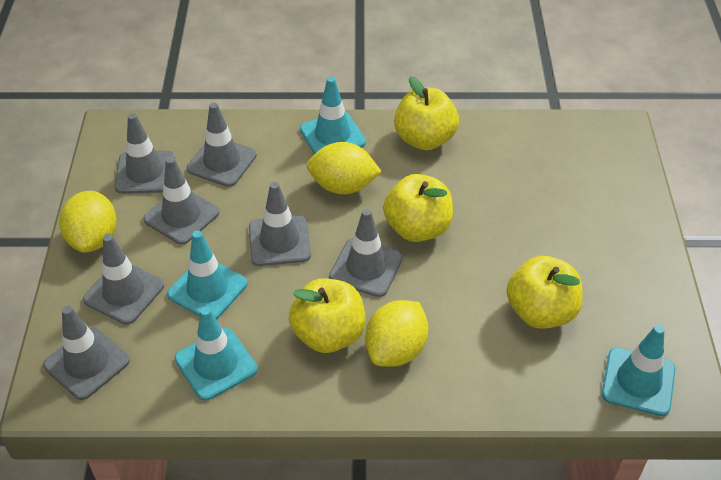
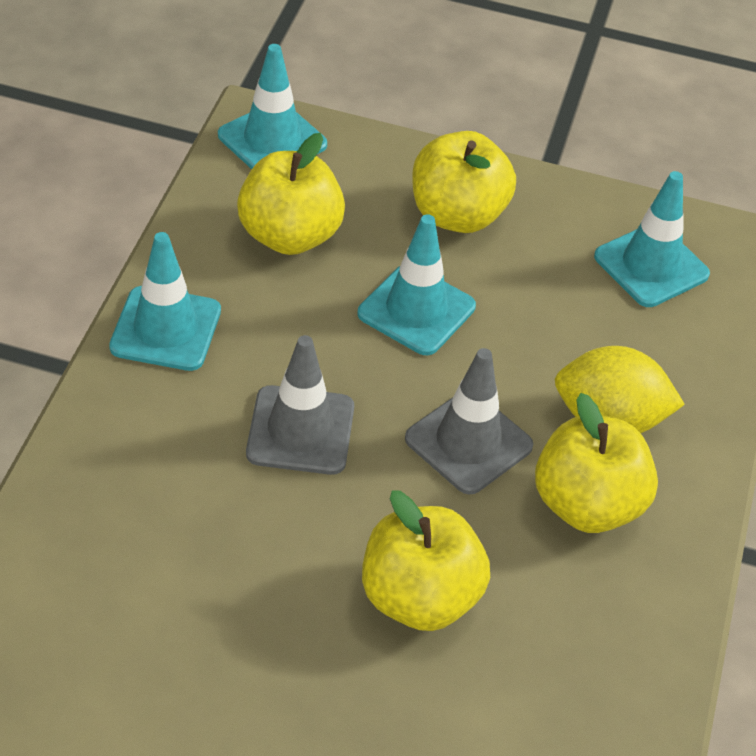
grey traffic cone: 7 -> 2
yellow lemon: 3 -> 1

